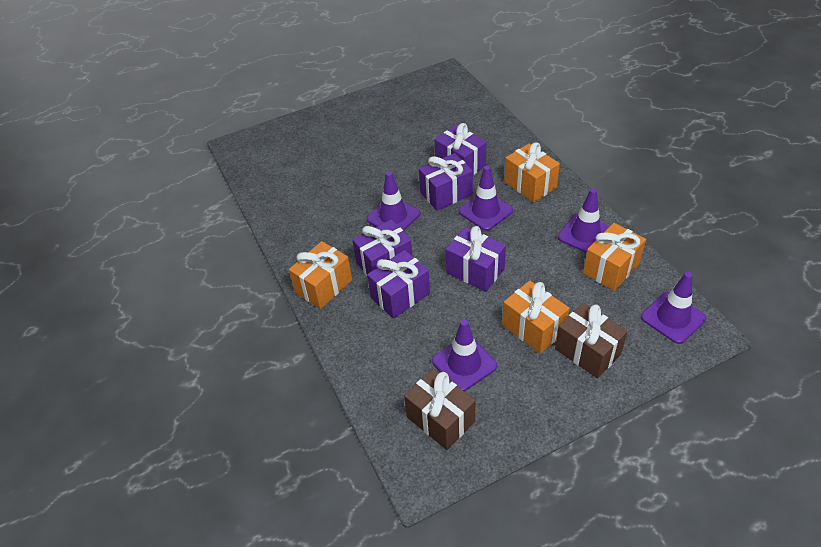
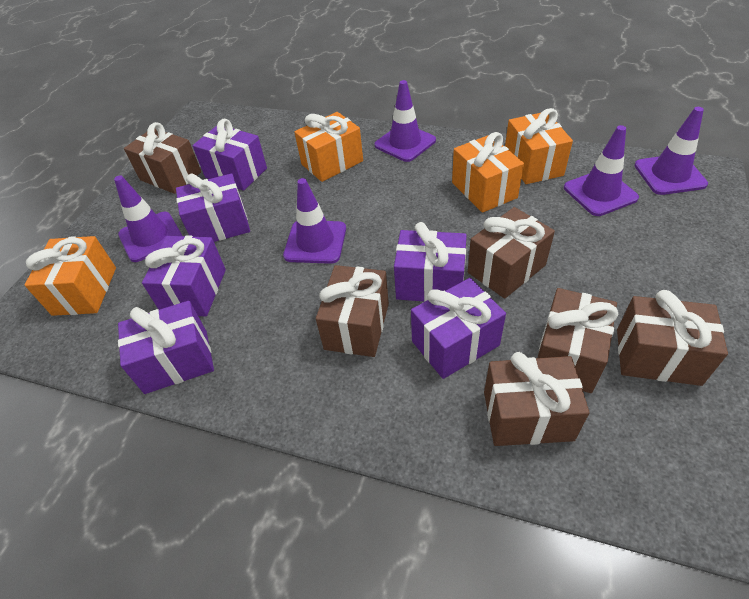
brown gift: 2 -> 6
purple gift: 5 -> 6

